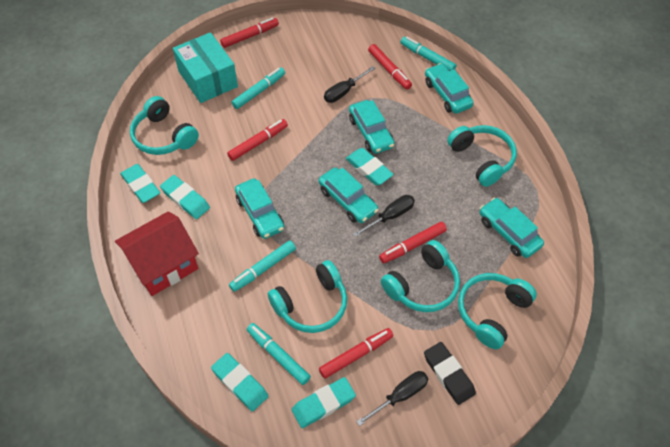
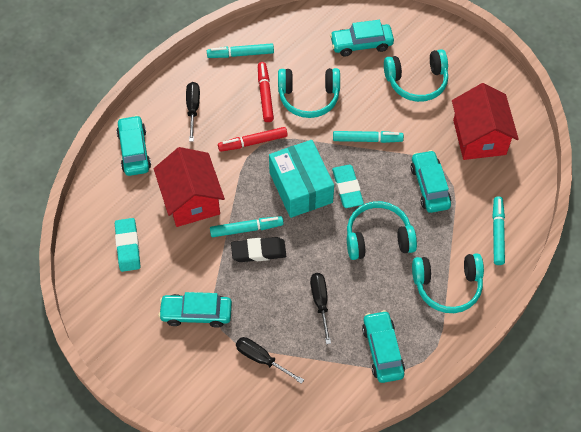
red house: 1 -> 2
red marker: 5 -> 2
turquoise eraser: 5 -> 2
turquoise headphones: 5 -> 4

